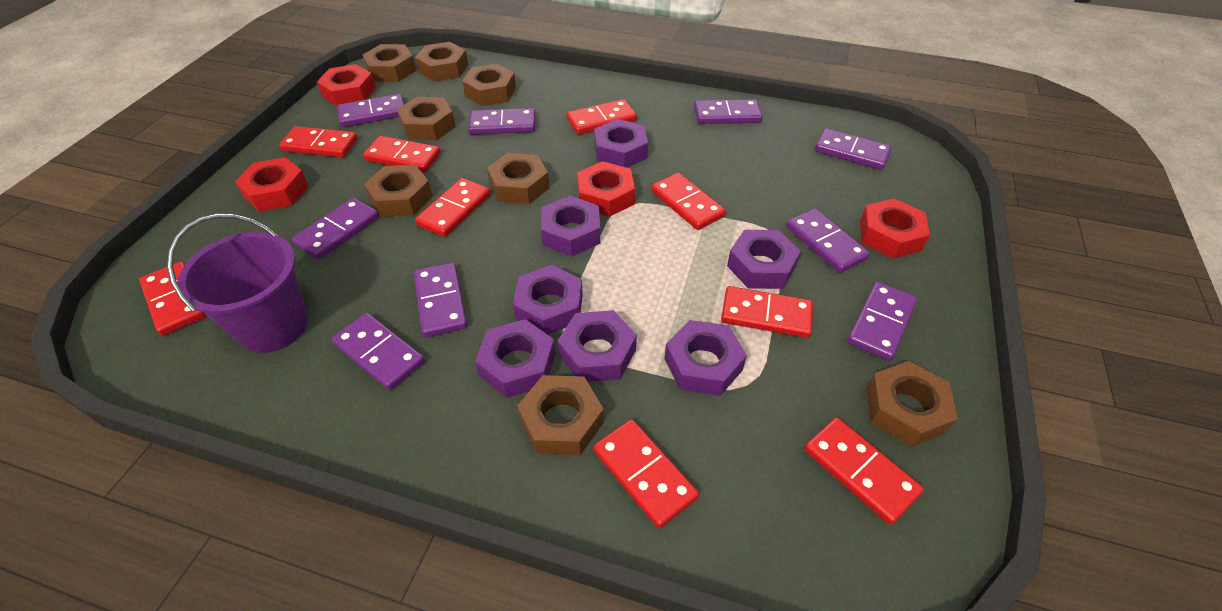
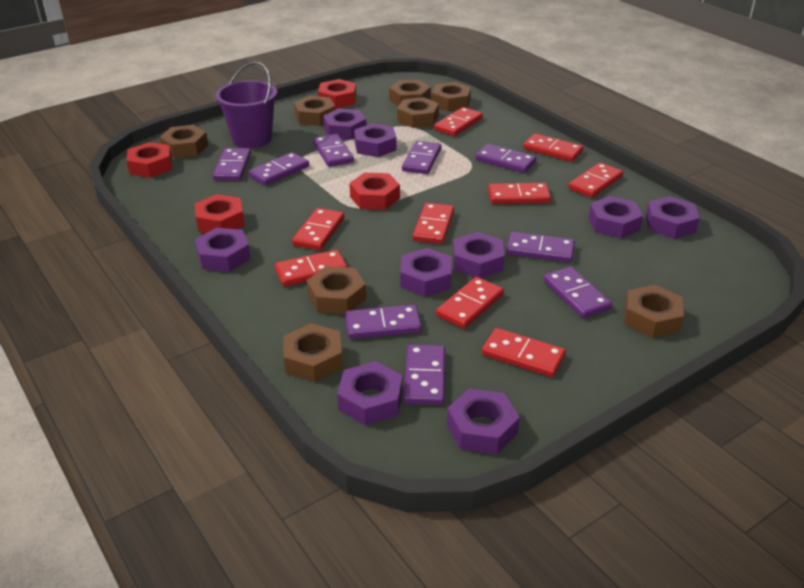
purple nut: 7 -> 9

